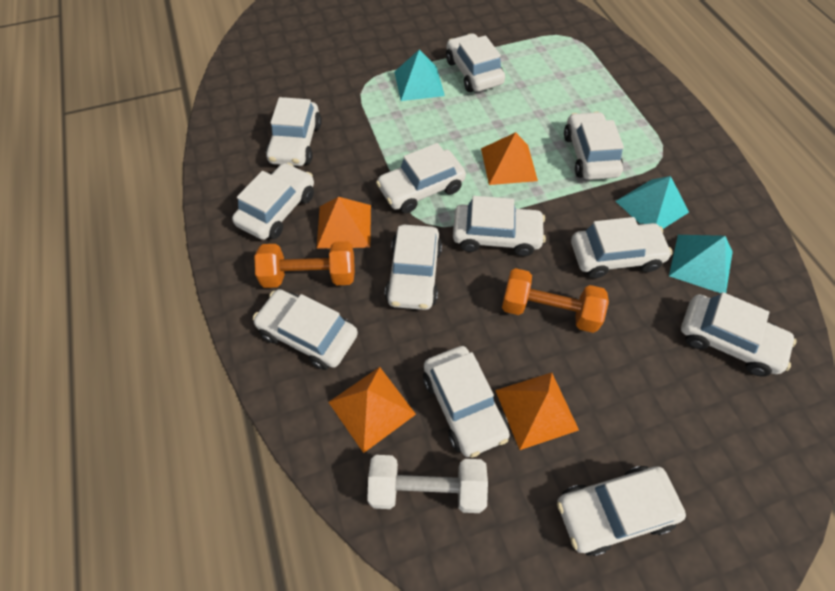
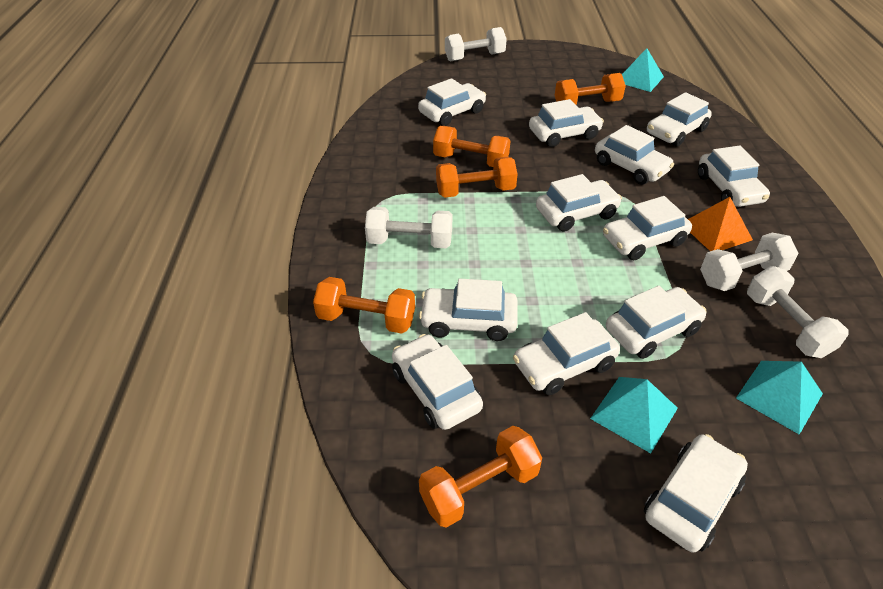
orange dumbbell: 2 -> 5
orange pyramid: 4 -> 1
white dumbbell: 1 -> 4

